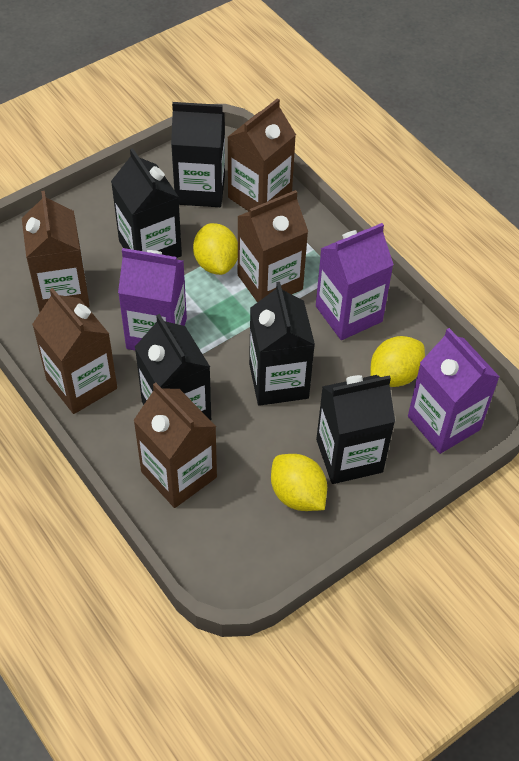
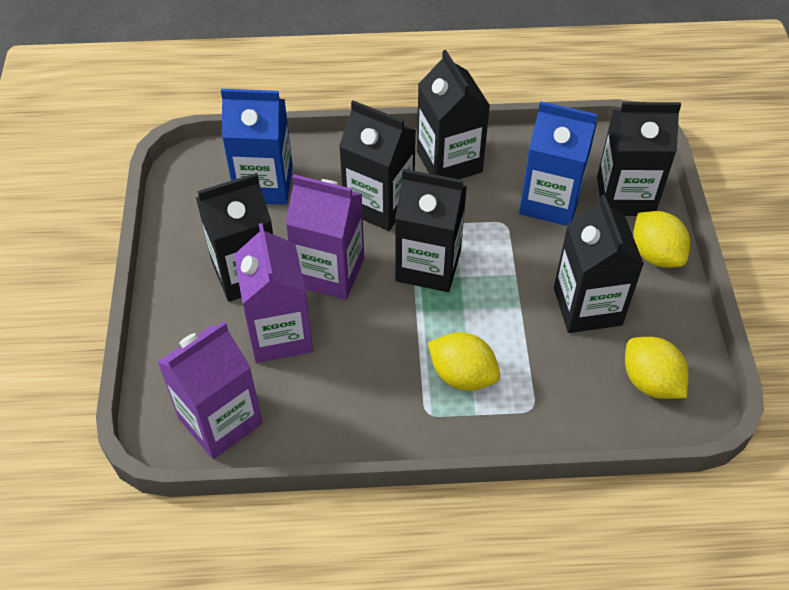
black carton: 5 -> 6
blue carton: 0 -> 2
brown carton: 5 -> 0

